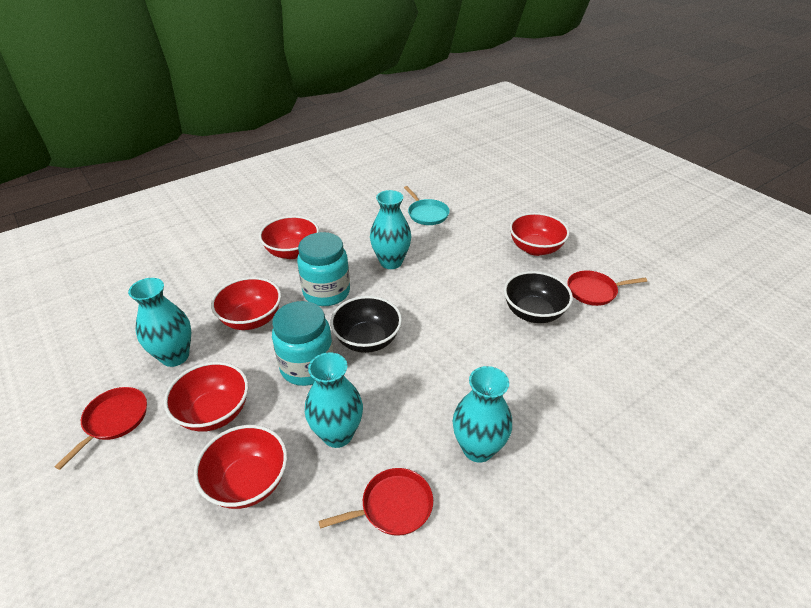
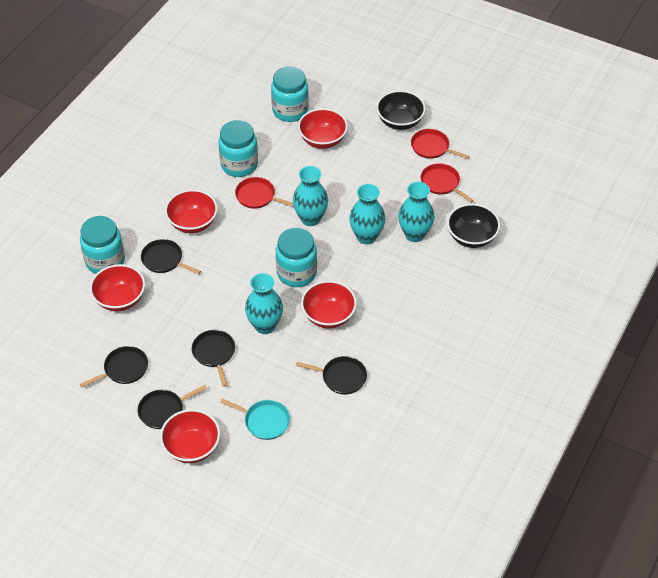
black pan: 0 -> 5
turquoise jar: 2 -> 4

